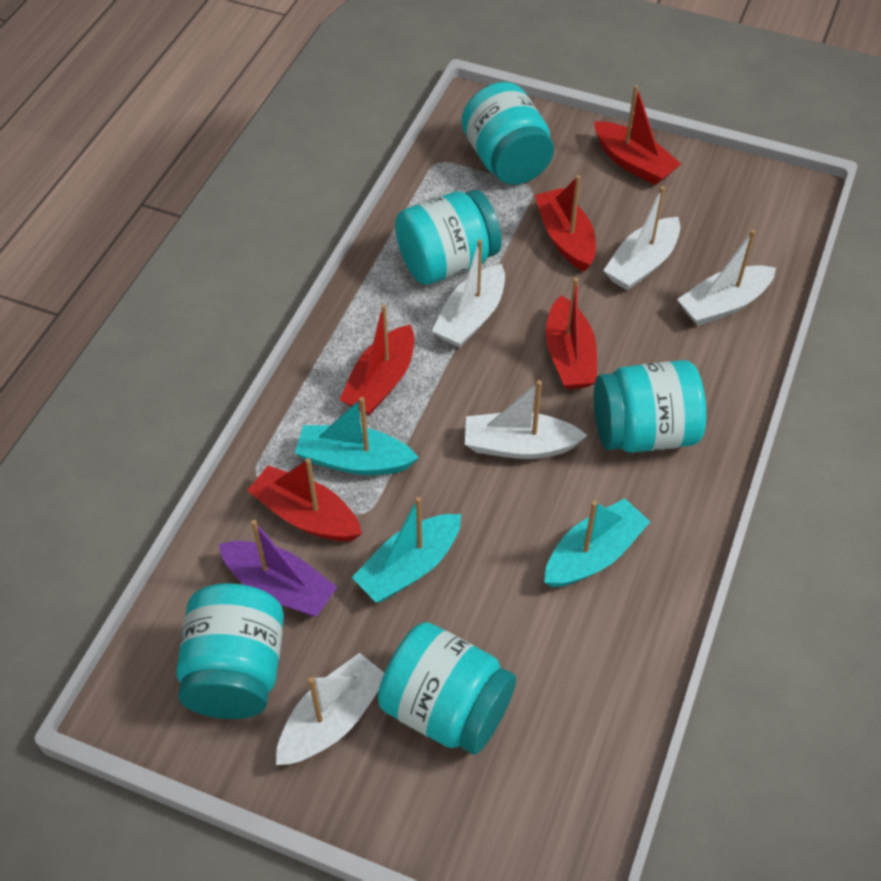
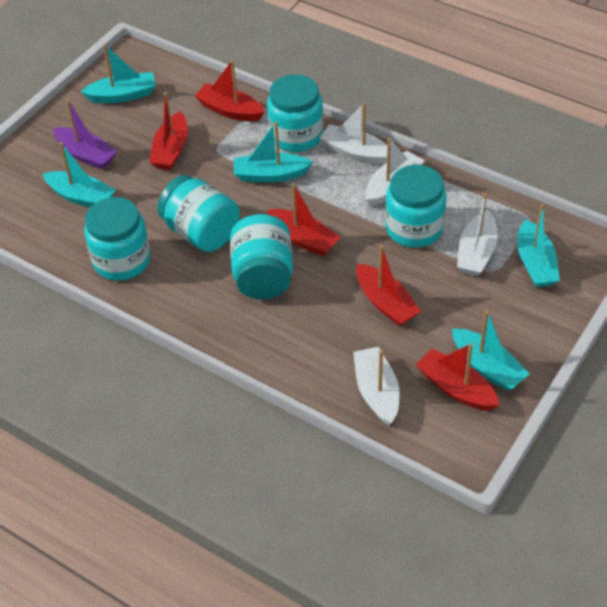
turquoise boat: 3 -> 5
white boat: 5 -> 4

